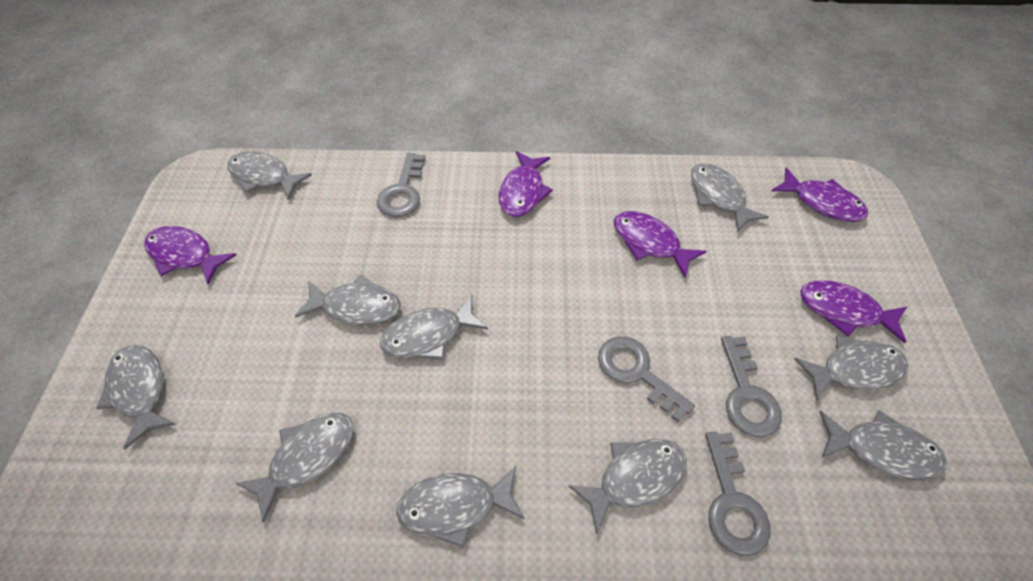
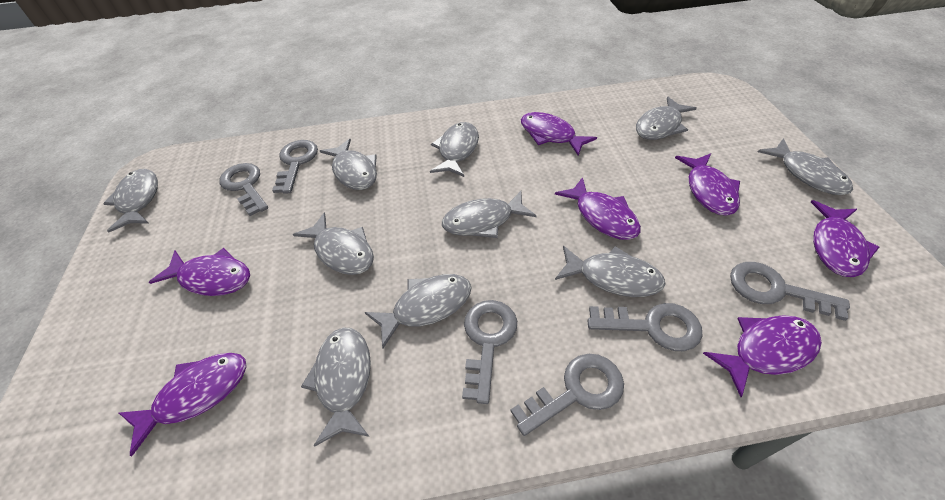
grey key: 4 -> 6
purple fish: 5 -> 7

